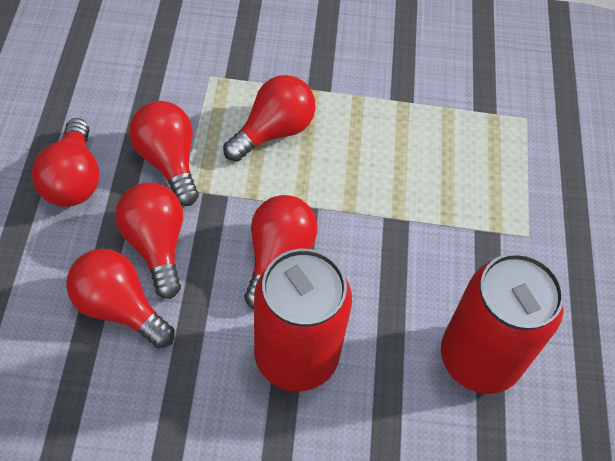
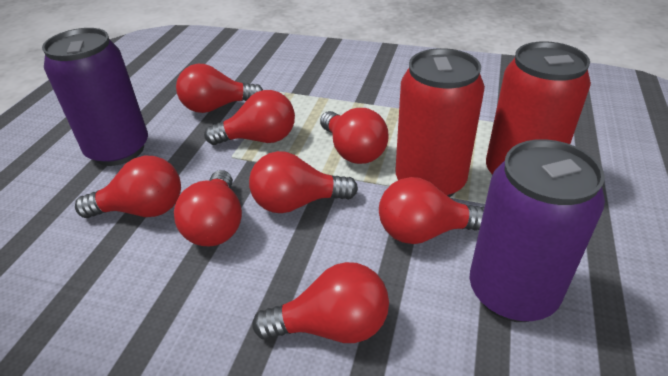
purple can: 0 -> 2
red light bulb: 6 -> 8

